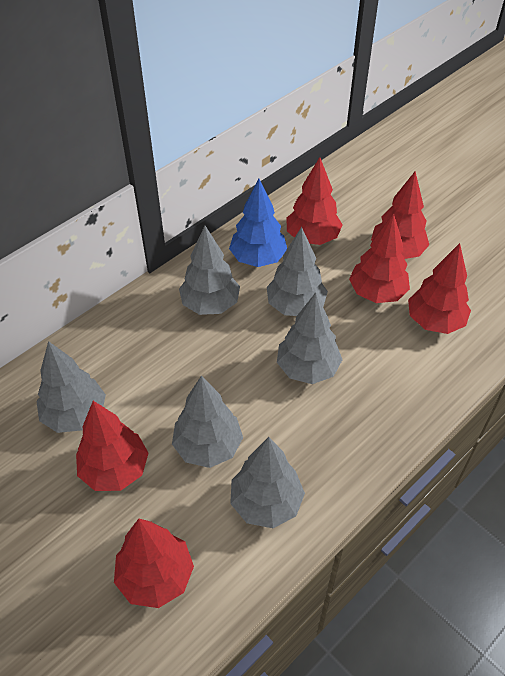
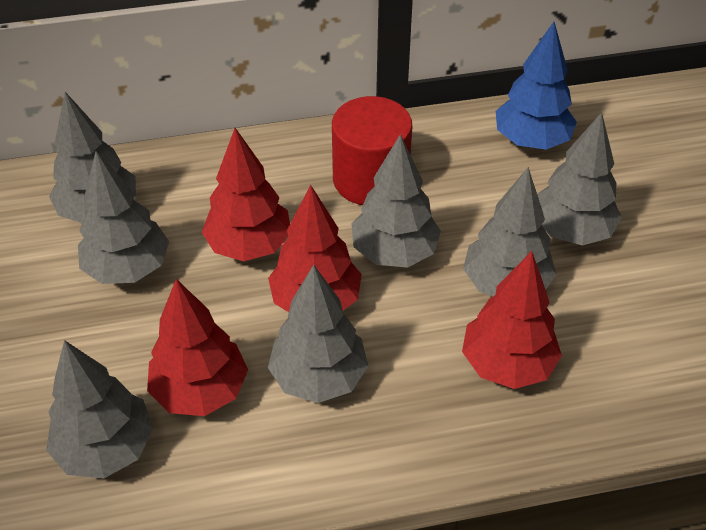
grey tree: 6 -> 7
red cylinder: 0 -> 1
red tree: 6 -> 4

